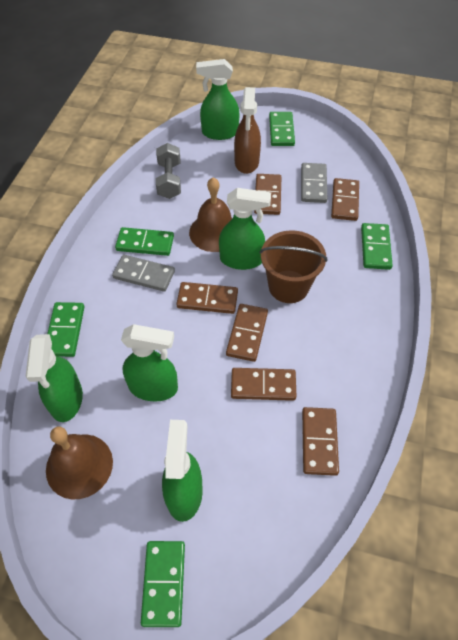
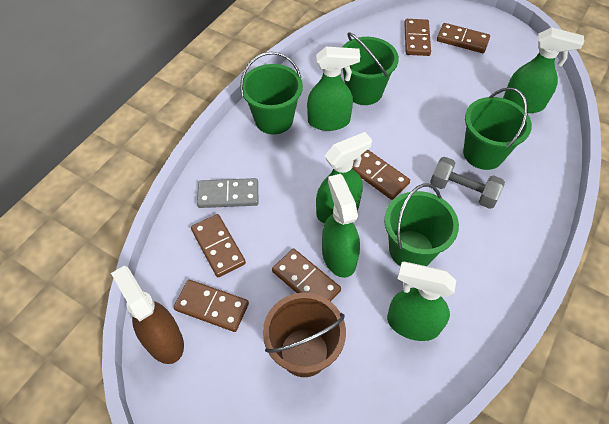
brown bell: 2 -> 0
green bucket: 0 -> 4
green domino: 5 -> 0
grey domino: 2 -> 1

